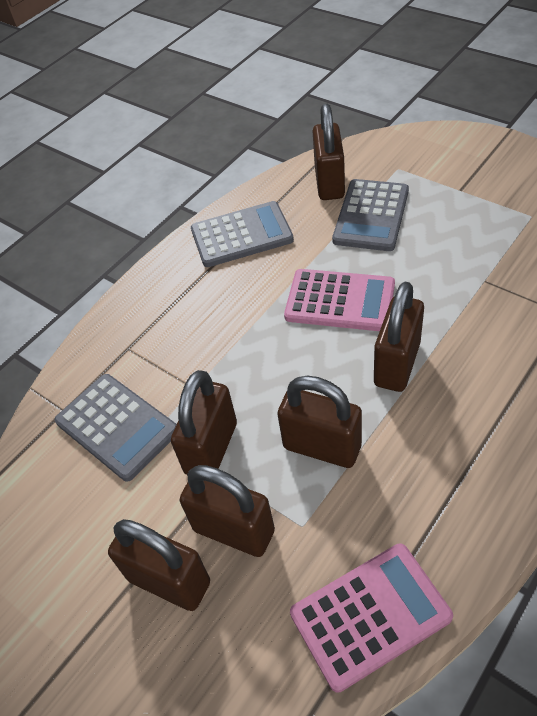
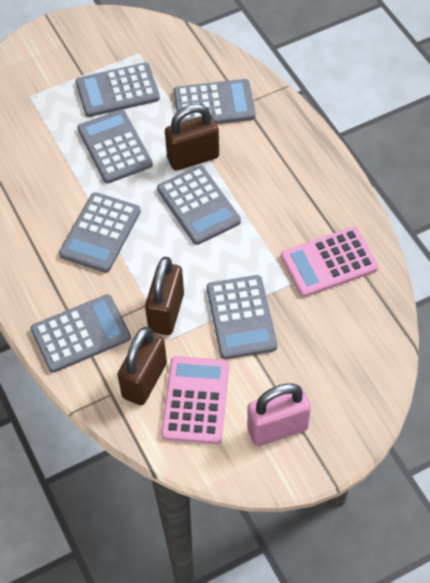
brown padlock: 6 -> 3
grey calculator: 3 -> 7
pink padlock: 0 -> 1

